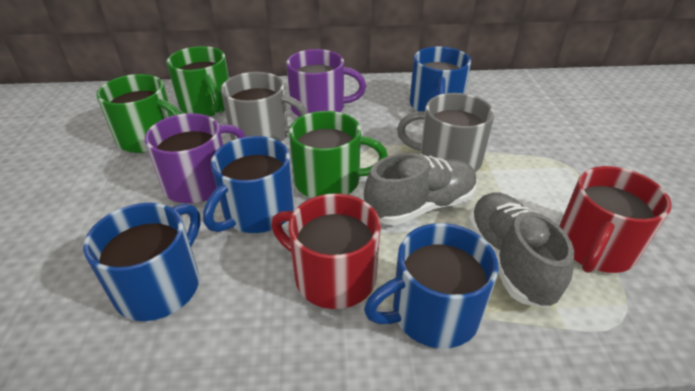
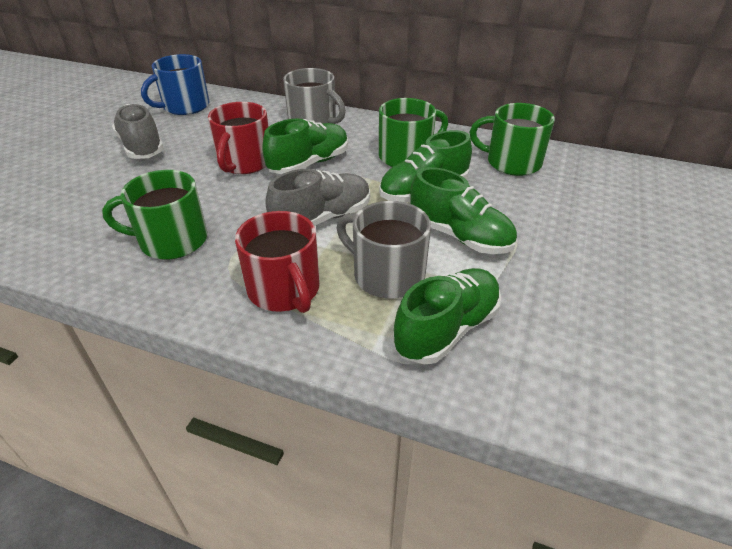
blue mug: 4 -> 1
green shoe: 0 -> 4
purple mug: 2 -> 0

